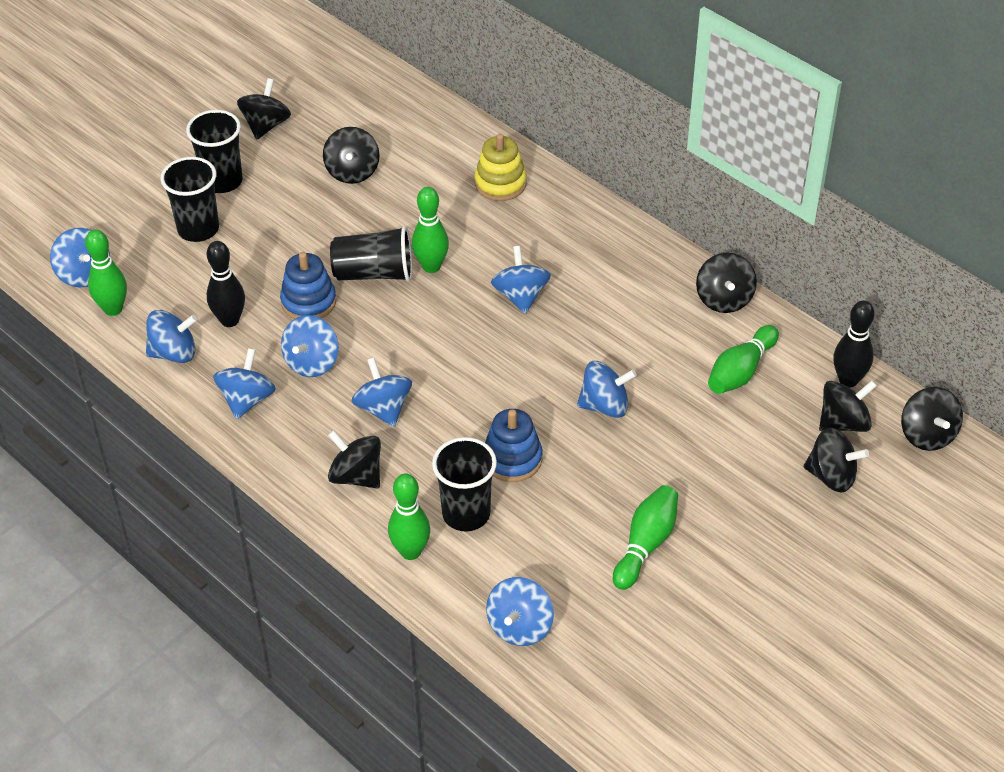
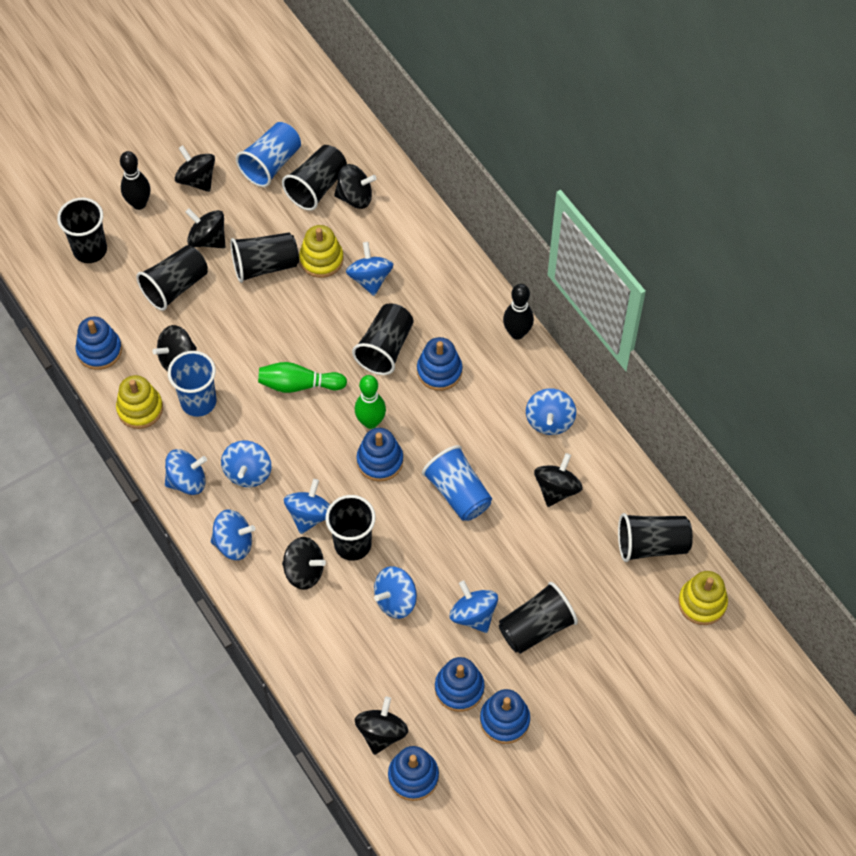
black cup: 4 -> 8
blue cup: 0 -> 3
blue stacking toy: 2 -> 6
green bowling pin: 5 -> 2
yellow stacking toy: 1 -> 3

